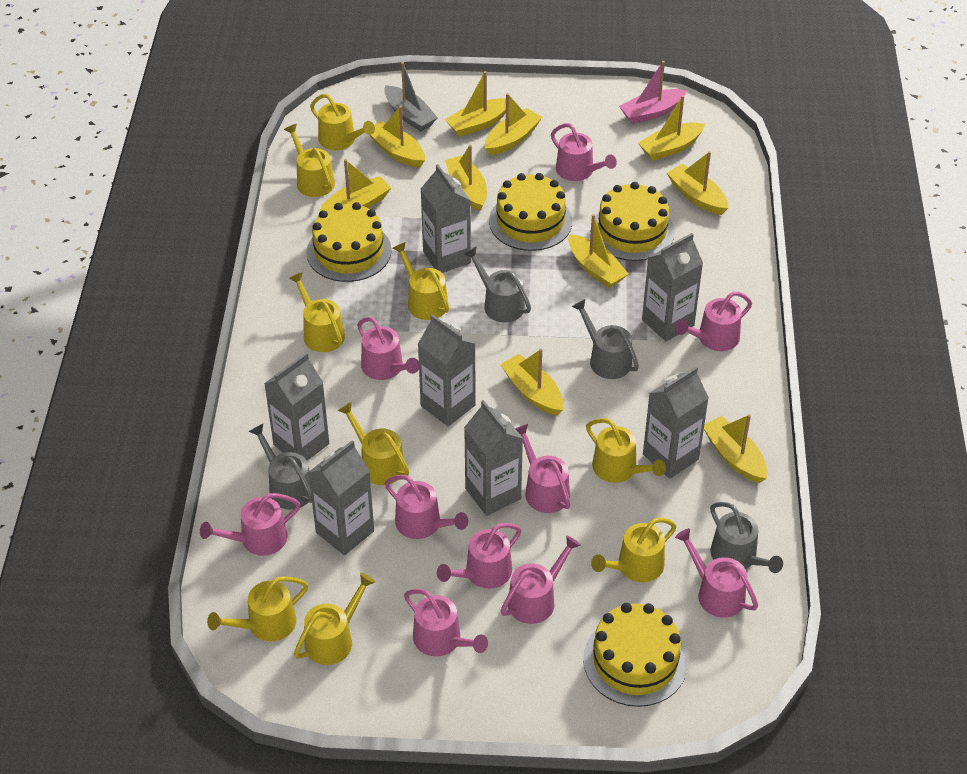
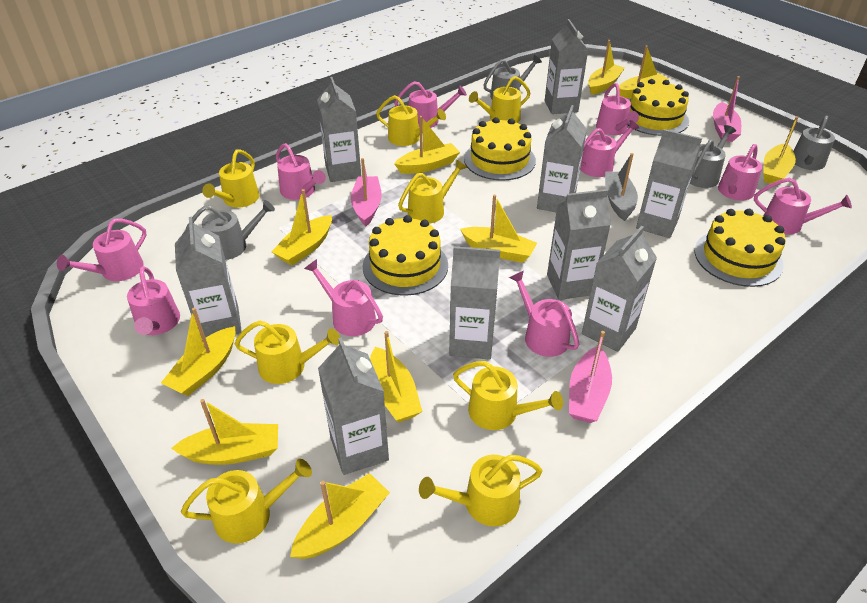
grey carton: 7 -> 9
pink boat: 1 -> 3
yellow watering can: 9 -> 8

